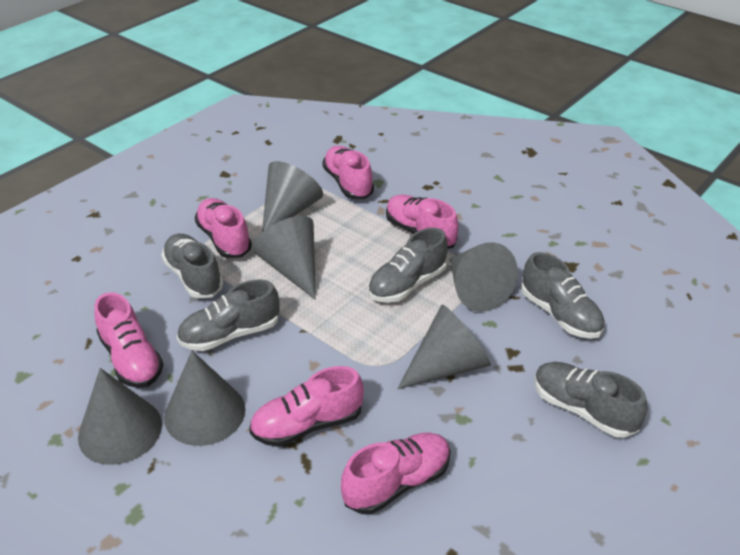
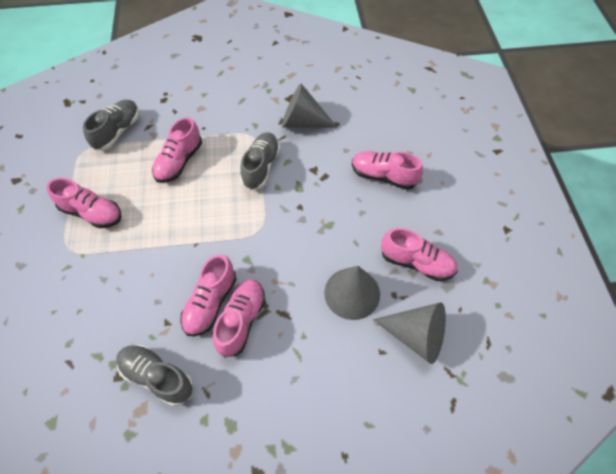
grey cone: 6 -> 3
grey shoe: 5 -> 3

